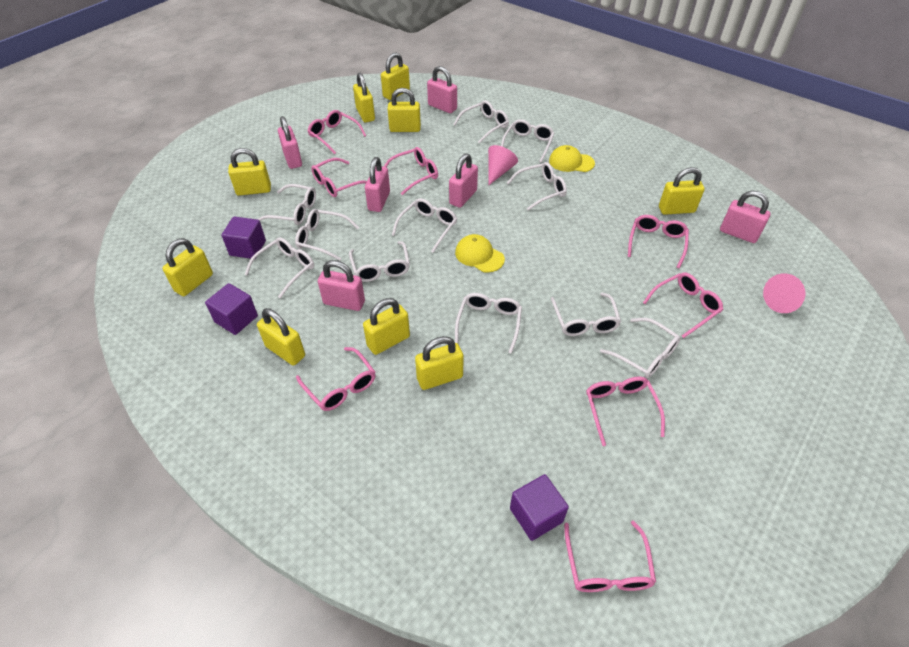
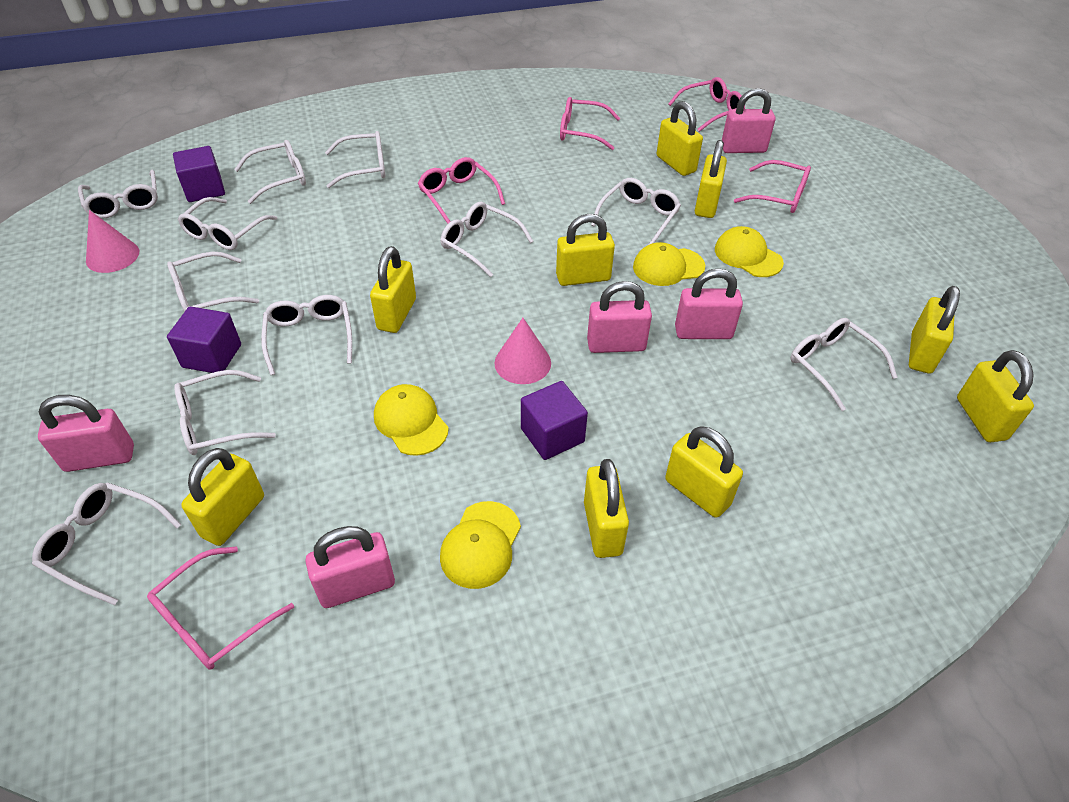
pink glasses: 8 -> 5
pink padlock: 6 -> 5
yellow cap: 2 -> 4

